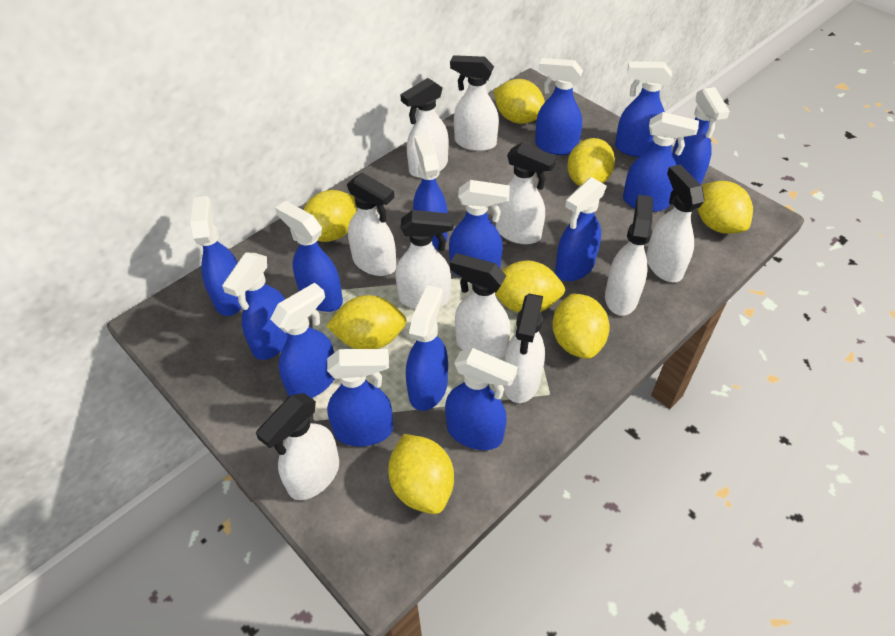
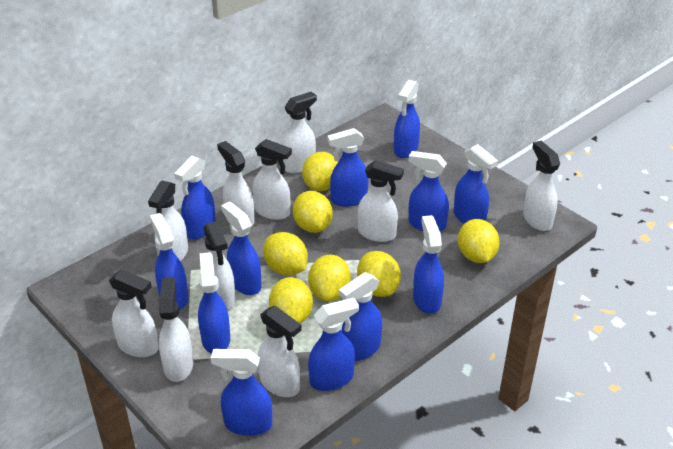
blue spray bottle: 14 -> 12
yellow lemon: 8 -> 7

